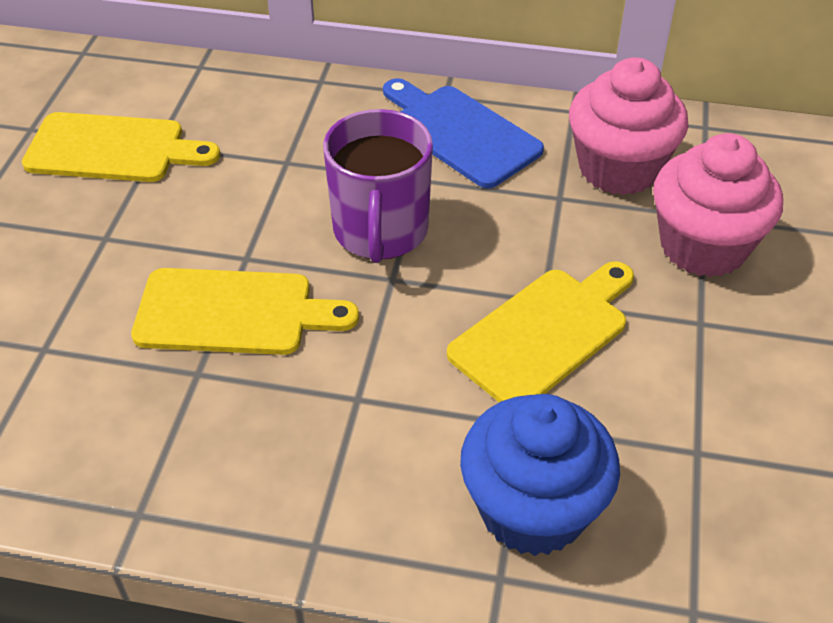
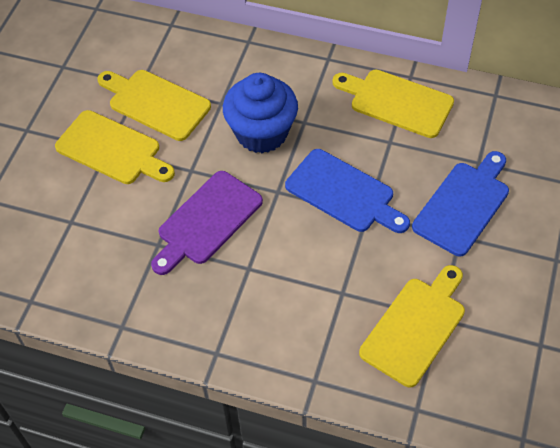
blue cutting board: 1 -> 2
pink cupcake: 2 -> 0
purple cutting board: 0 -> 1
purple mug: 1 -> 0
yellow cutting board: 3 -> 4

